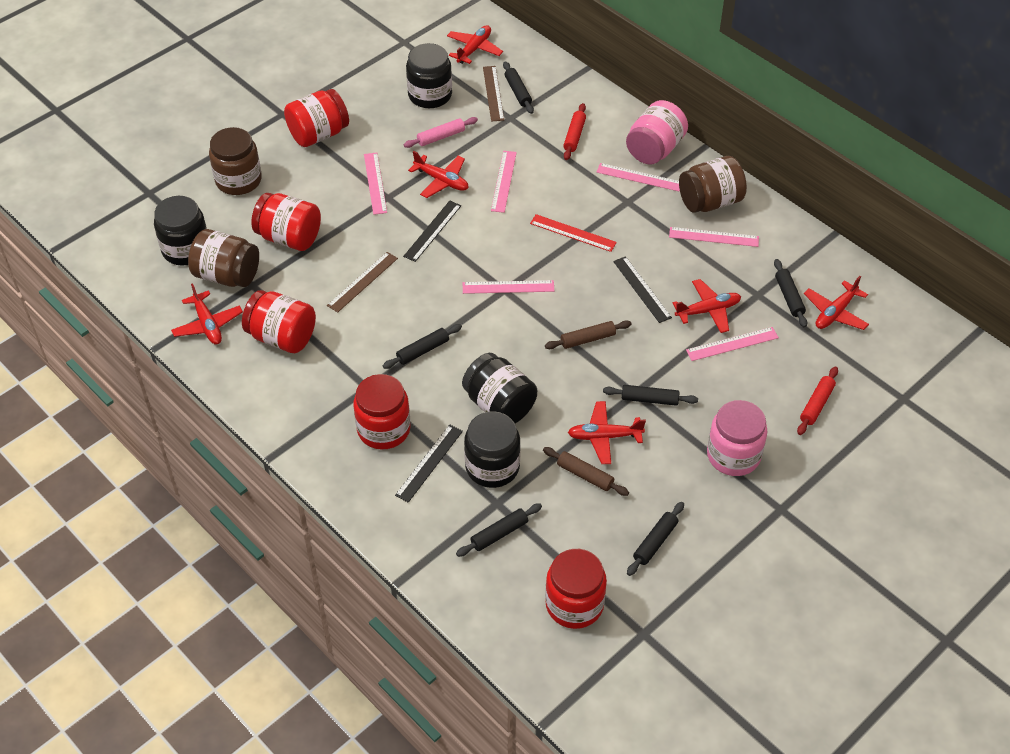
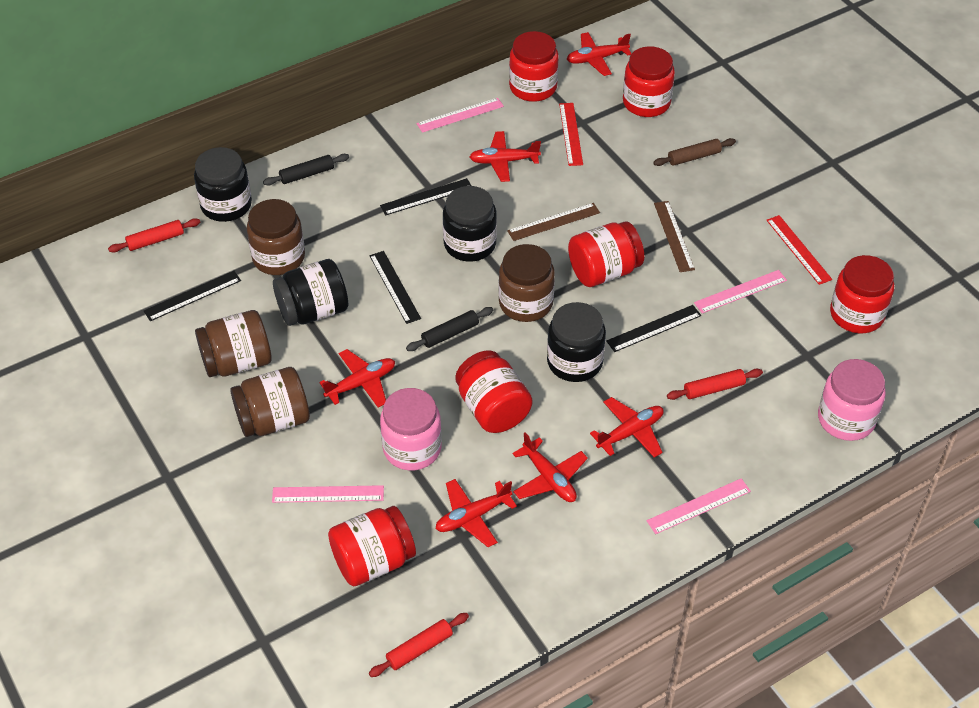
black rolling pin: 6 -> 2
black ruler: 3 -> 4
brown jar: 3 -> 4
brown rolling pin: 2 -> 1
pink rolling pin: 1 -> 0
pink ruler: 6 -> 4
red jar: 5 -> 6
red rolling pin: 2 -> 3
red ruler: 1 -> 2

